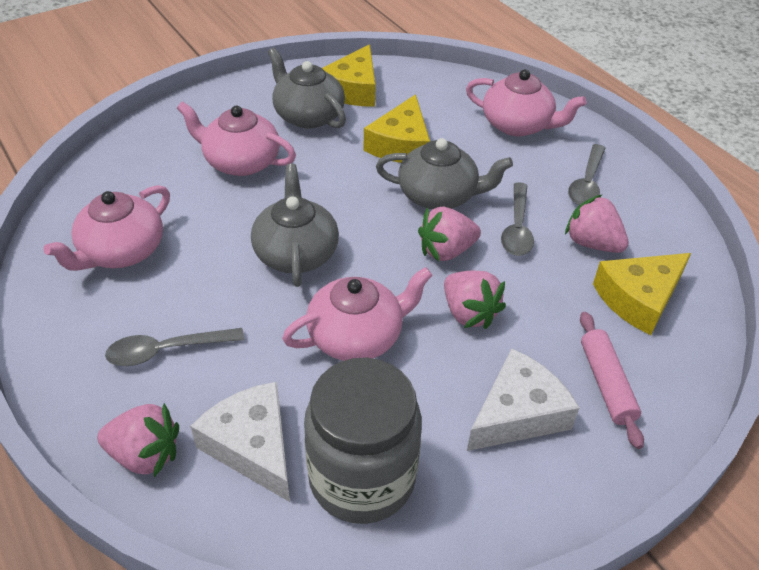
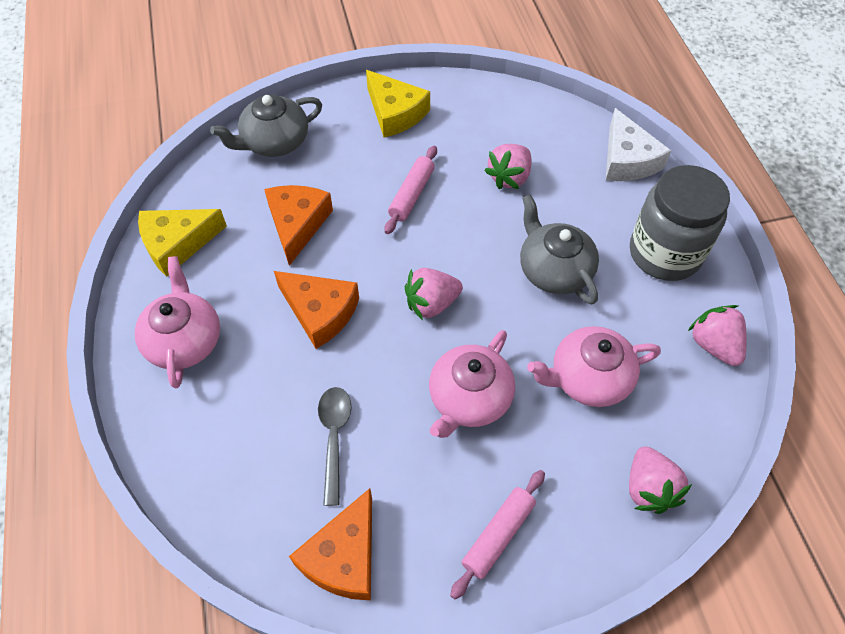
grey spoon: 3 -> 1
grey teapot: 3 -> 2
orange cheese: 0 -> 3
pink rolling pin: 1 -> 2
pink teapot: 4 -> 3
white cheese: 2 -> 1
yellow cheese: 3 -> 2

